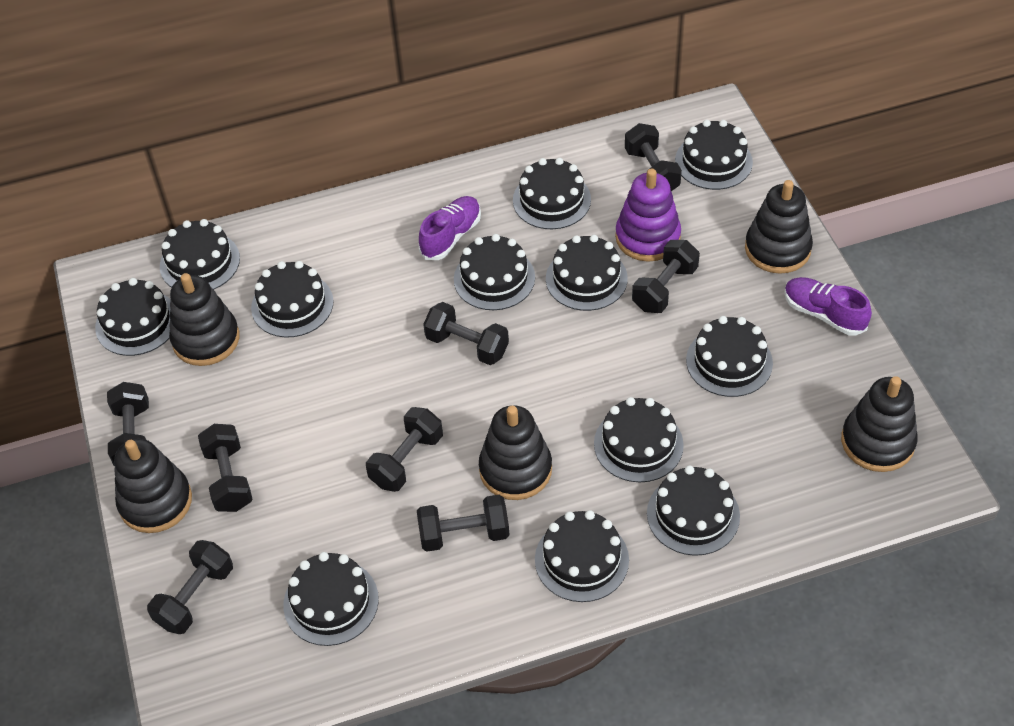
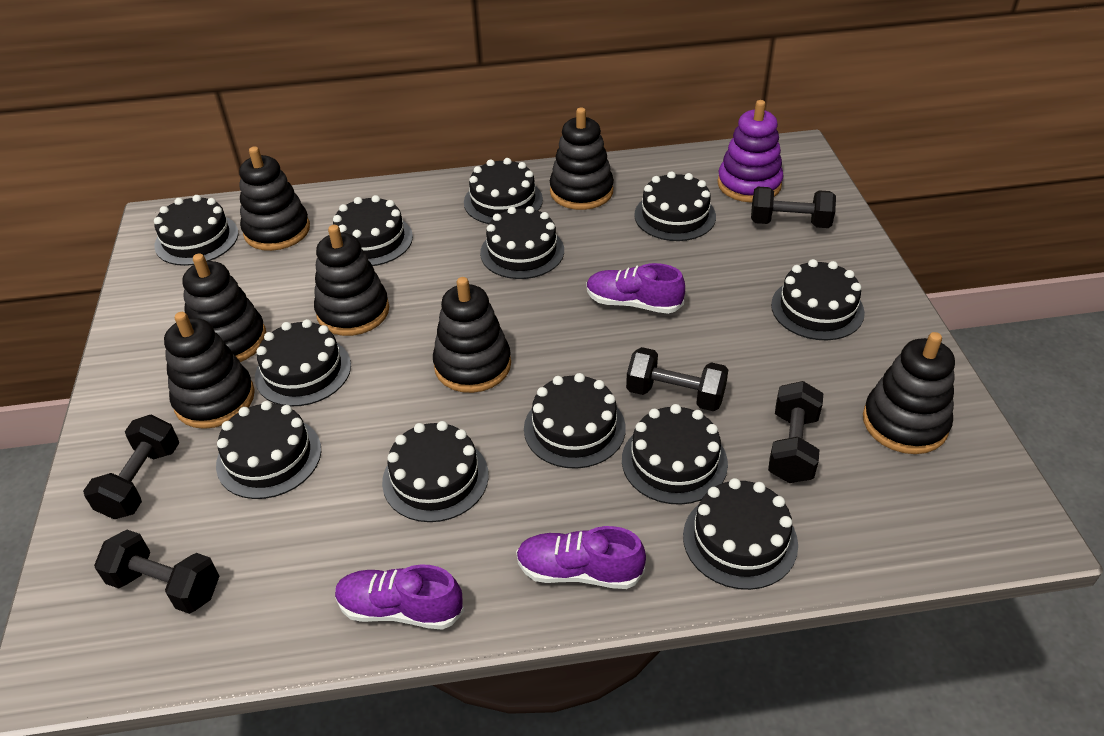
black dumbbell: 8 -> 5
black stacking toy: 5 -> 7
purple shoe: 2 -> 3

